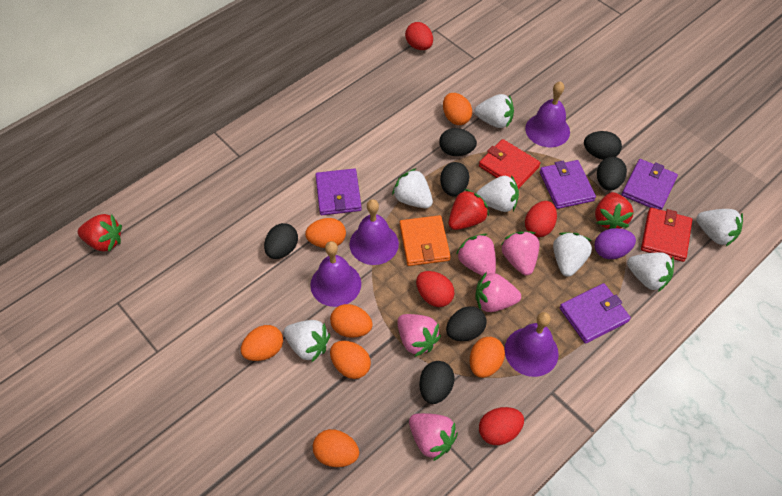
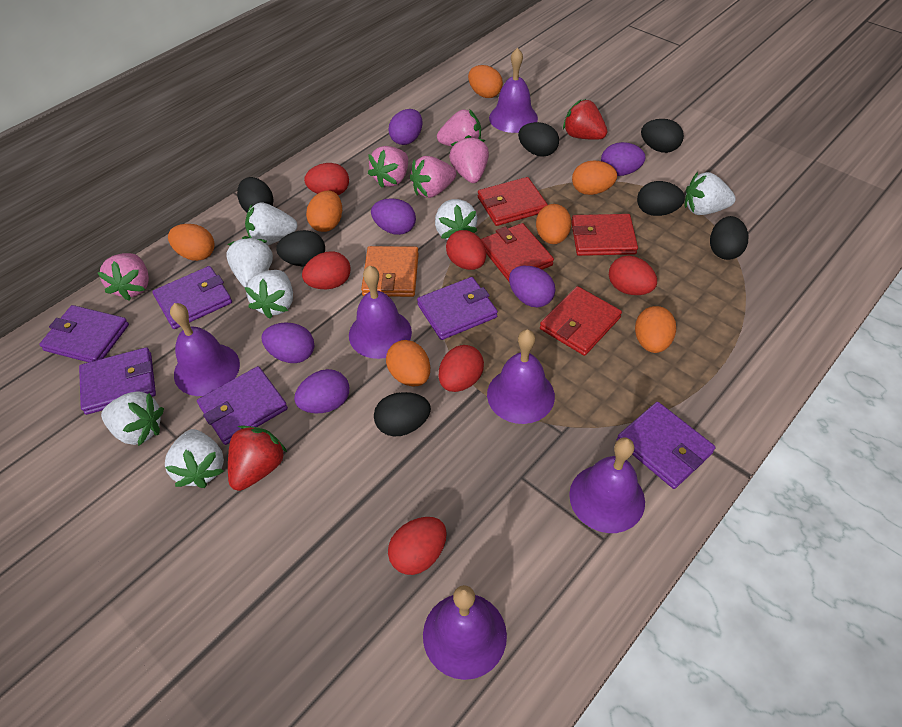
purple bell: 4 -> 6
purple egg: 1 -> 6
purple wallet: 4 -> 6
red egg: 4 -> 6
red strawberry: 3 -> 2
red wallet: 2 -> 4

